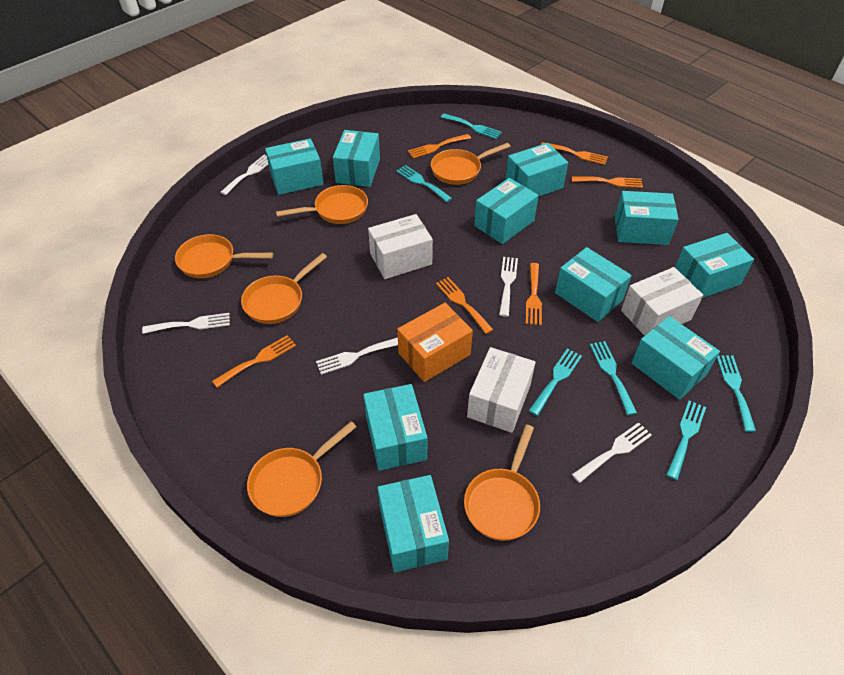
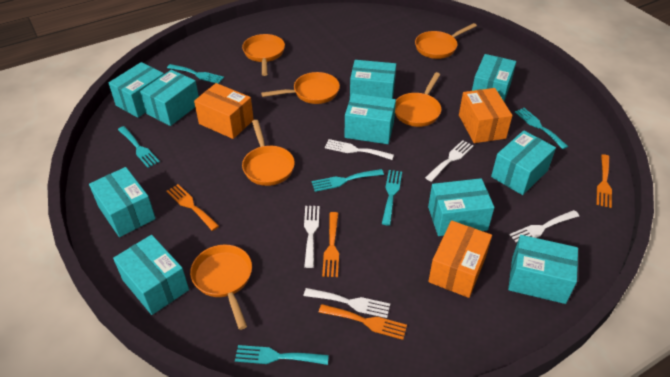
orange box: 1 -> 3
orange fork: 6 -> 4
white box: 3 -> 0

